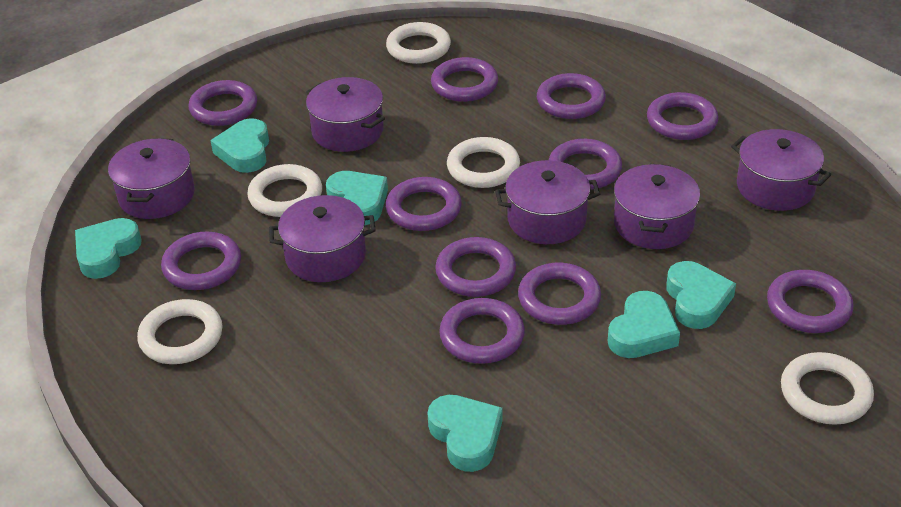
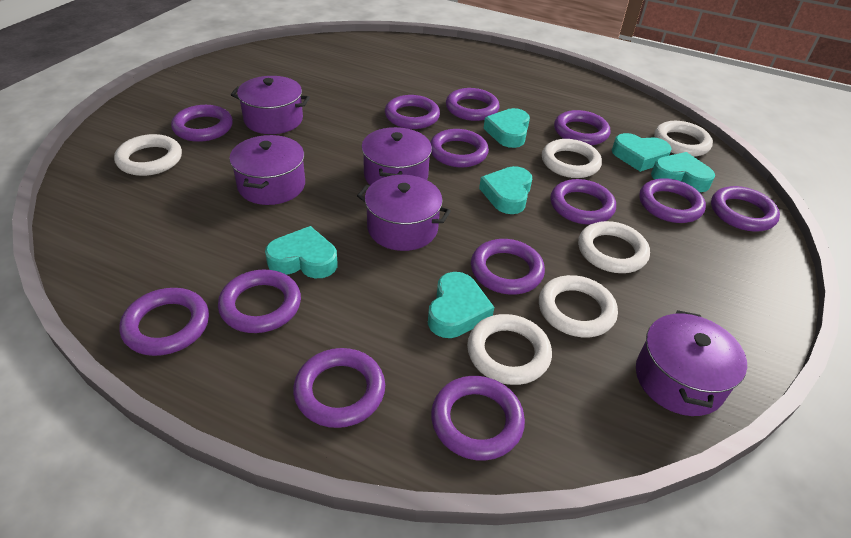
purple pot: 6 -> 5
purple ring: 11 -> 13
white ring: 5 -> 6

